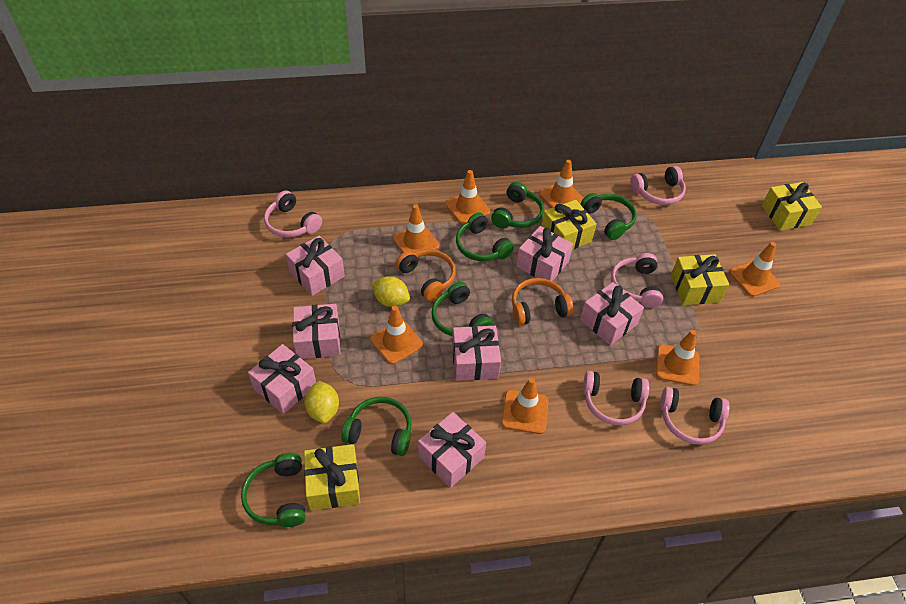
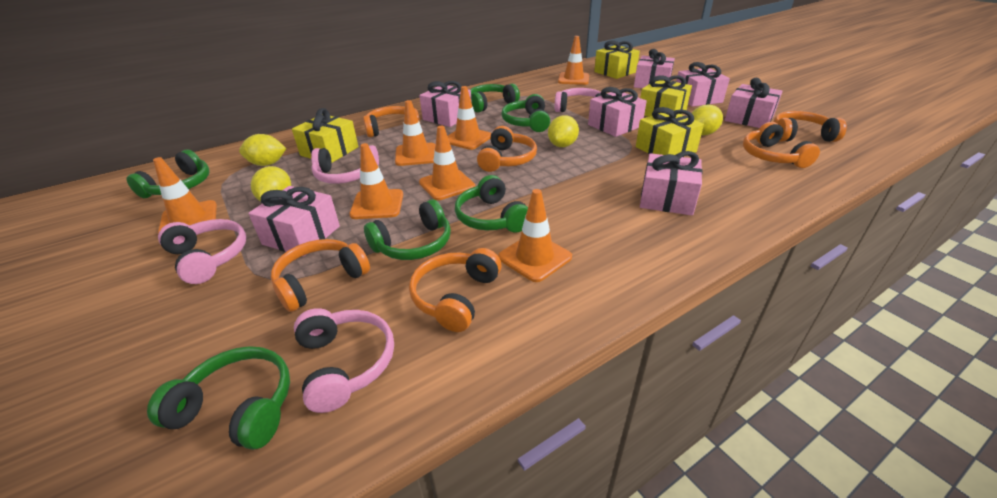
orange headphones: 2 -> 6
pink headphones: 5 -> 4
yellow lemon: 2 -> 4

